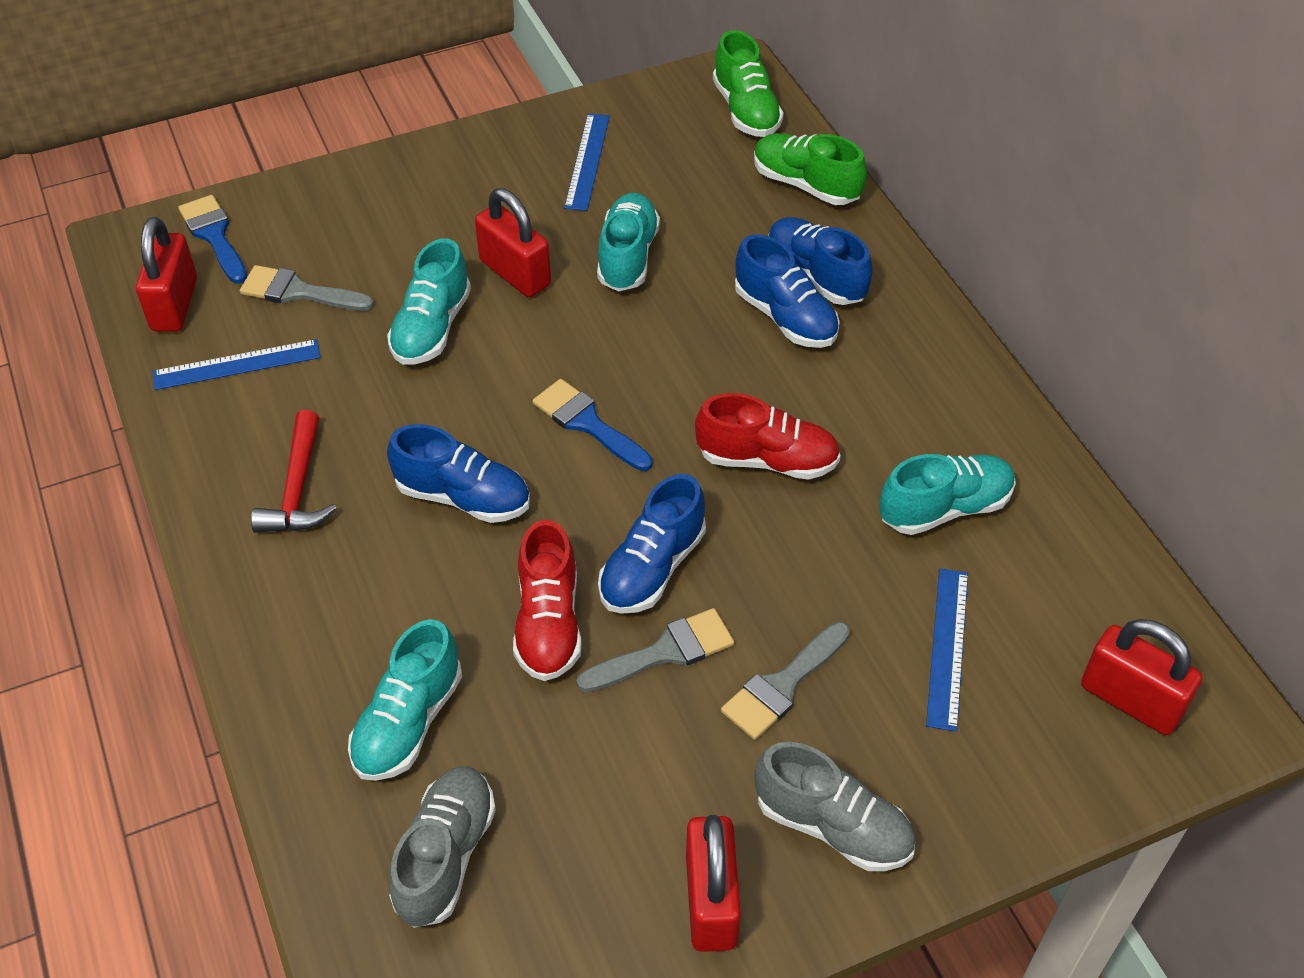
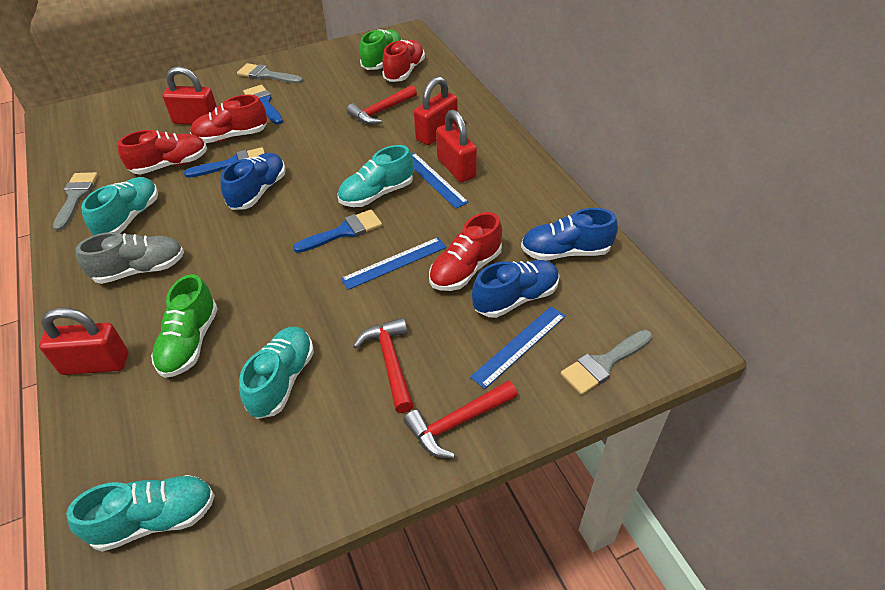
blue brush: 2 -> 3
blue shoe: 4 -> 3
grey shoe: 2 -> 1
red hammer: 1 -> 3
red shoe: 2 -> 4

